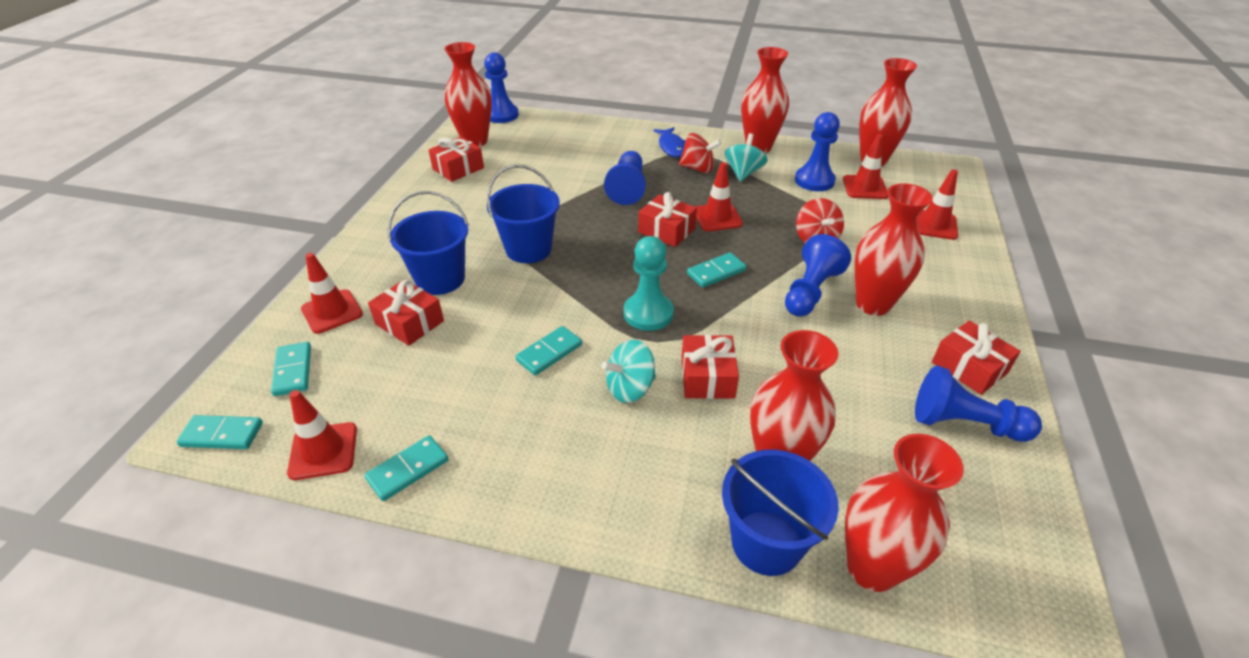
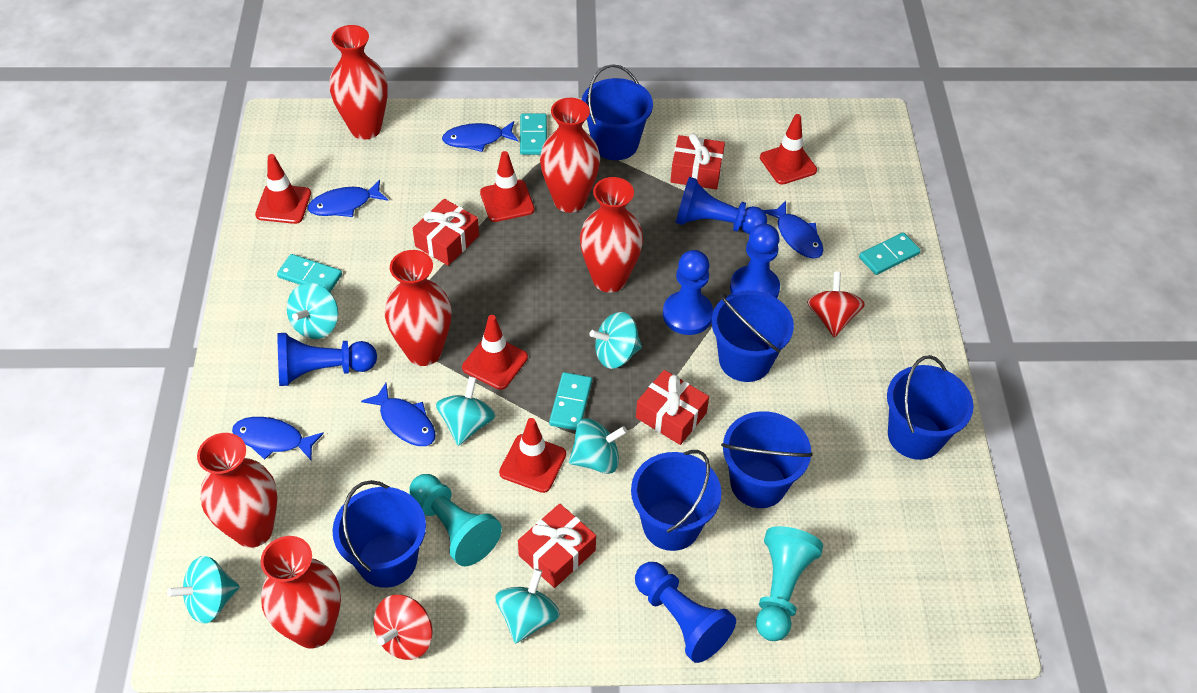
blue bucket: 3 -> 6
blue fish: 1 -> 5
red gift: 5 -> 4
turquoise domino: 5 -> 4
turquoise pawn: 1 -> 2
turquoise spinning top: 2 -> 6

